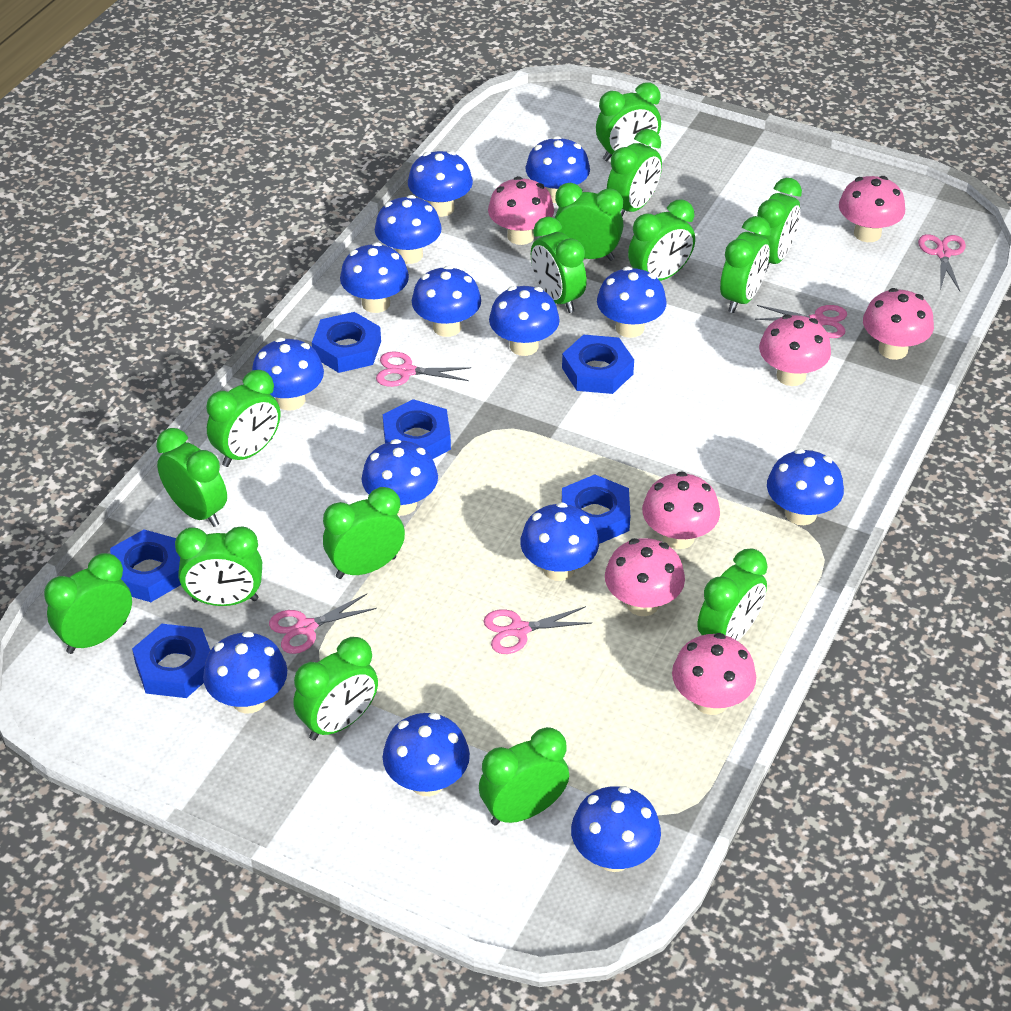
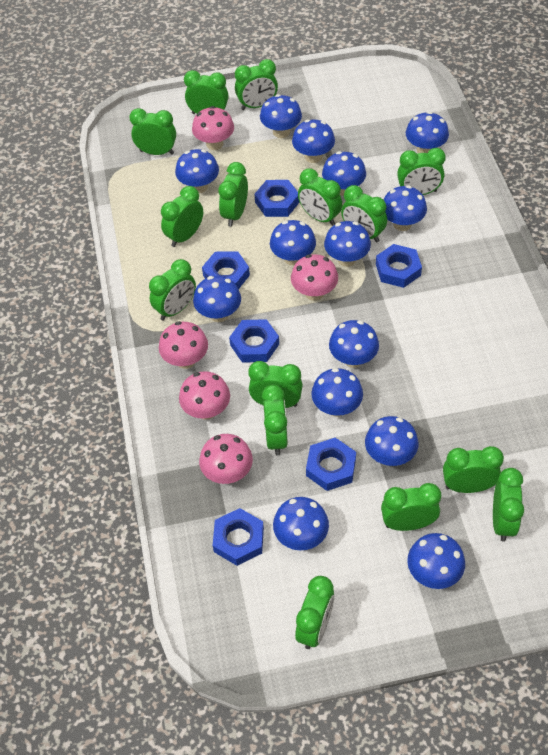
pink mushroom: 7 -> 5
pink scissors: 5 -> 0

